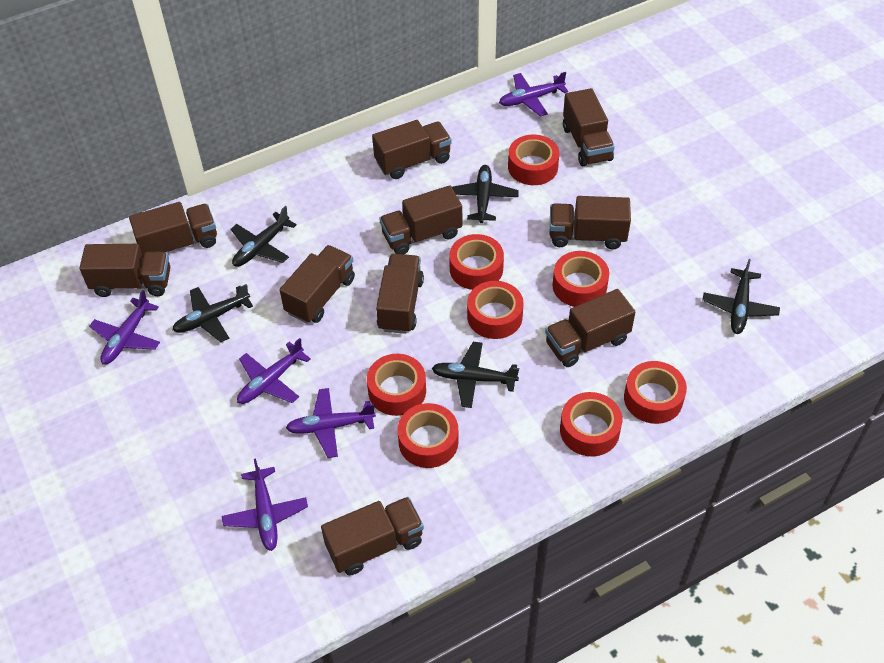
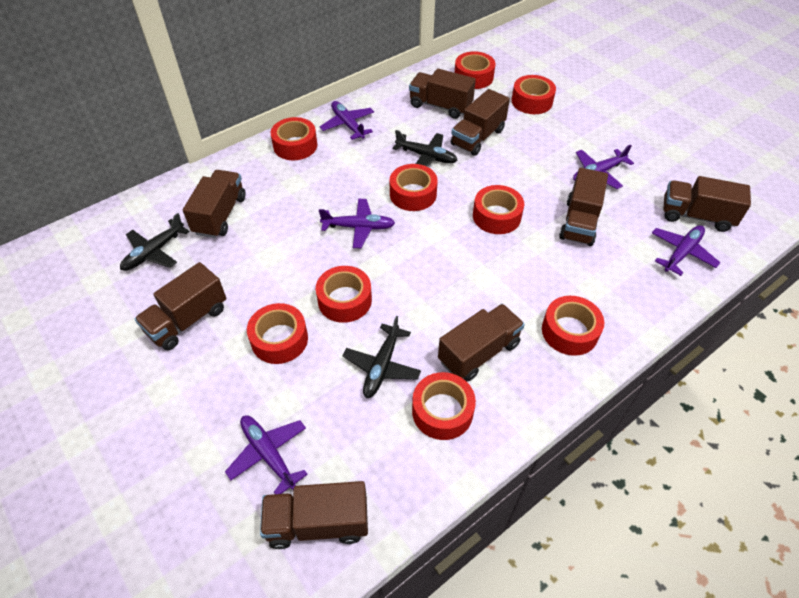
black plane: 5 -> 3
brown truck: 10 -> 8
red tape: 8 -> 9

